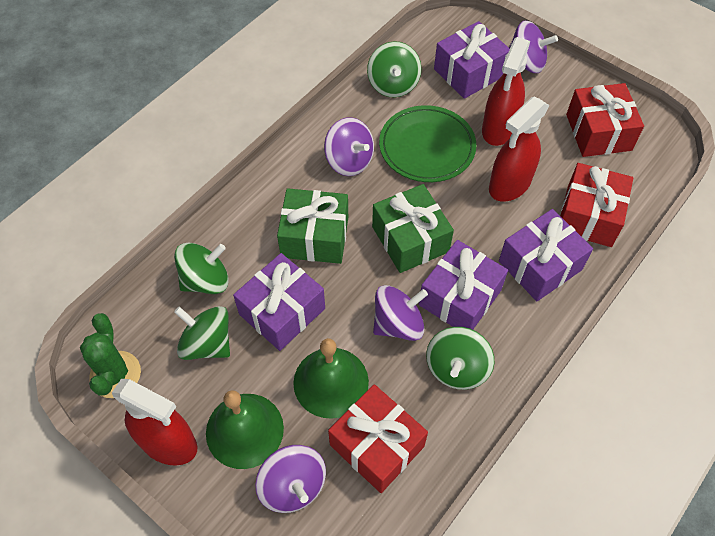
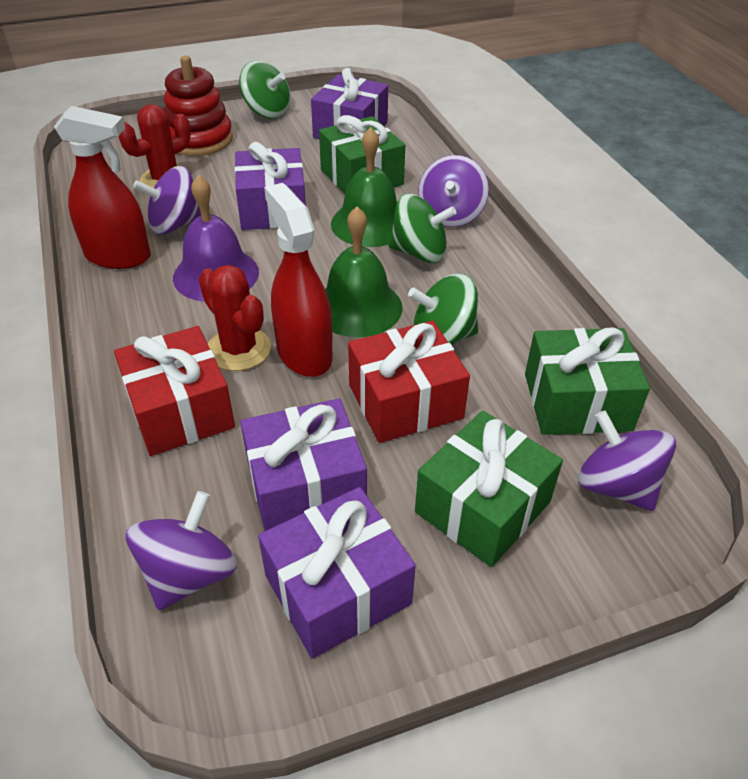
green cactus: 1 -> 0
green gift: 2 -> 3
green plate: 1 -> 0
green spinning top: 4 -> 3
purple bell: 0 -> 1
red cactus: 0 -> 2
red gift: 3 -> 2
red spray bottle: 3 -> 2
red stacking toy: 0 -> 1

